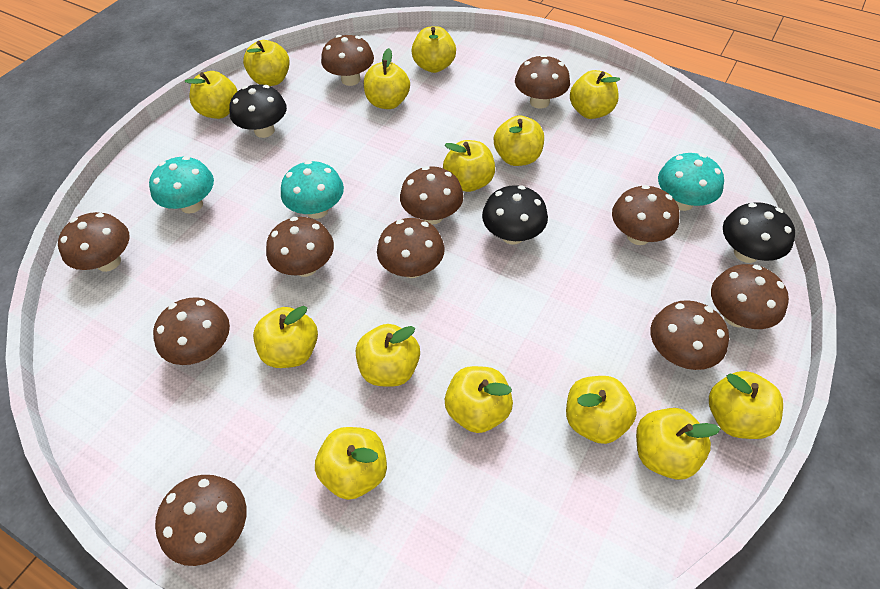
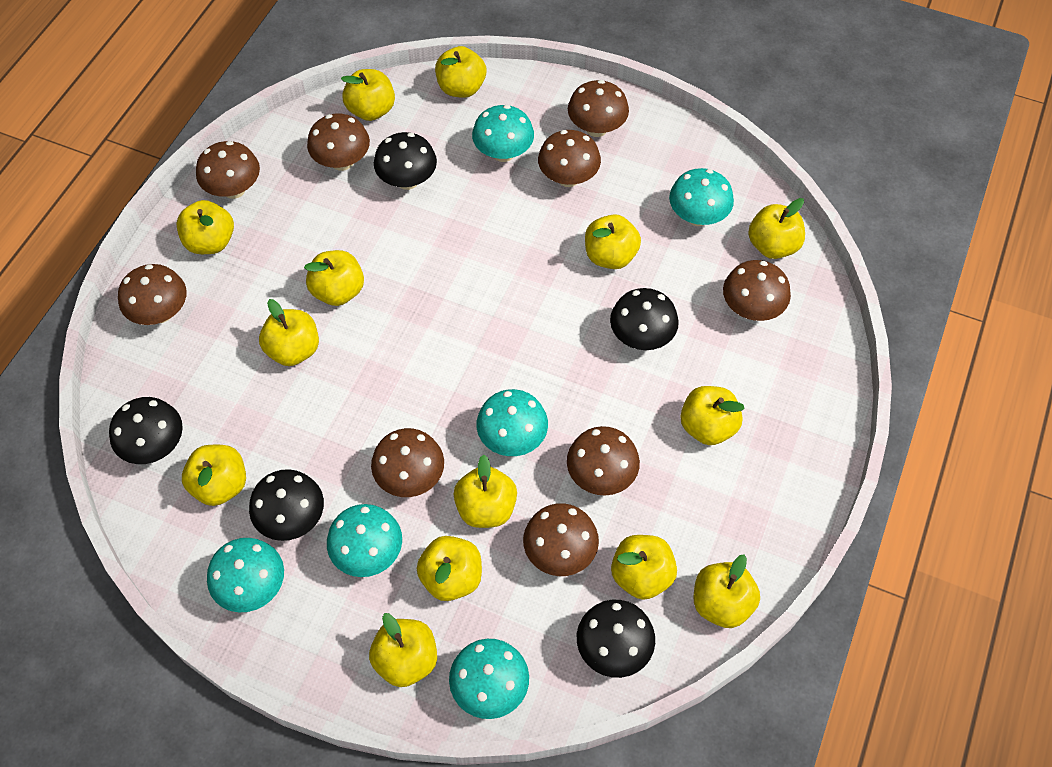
black mushroom: 3 -> 5
brown mushroom: 11 -> 9
turquoise mushroom: 3 -> 6

